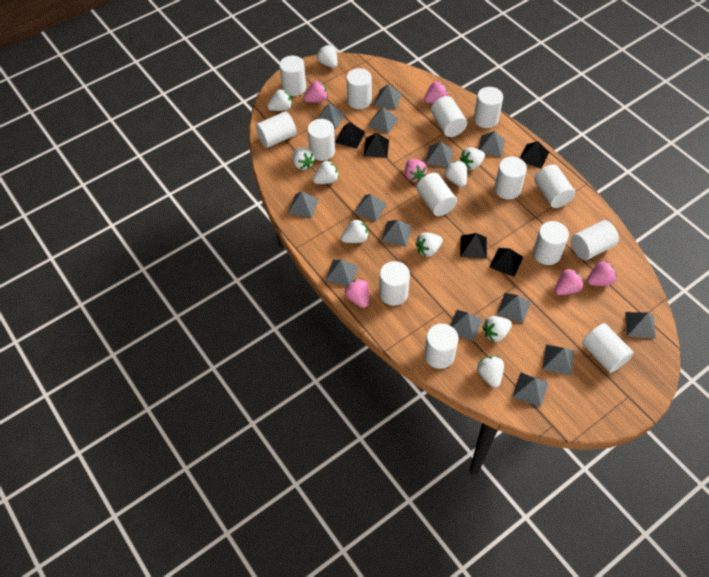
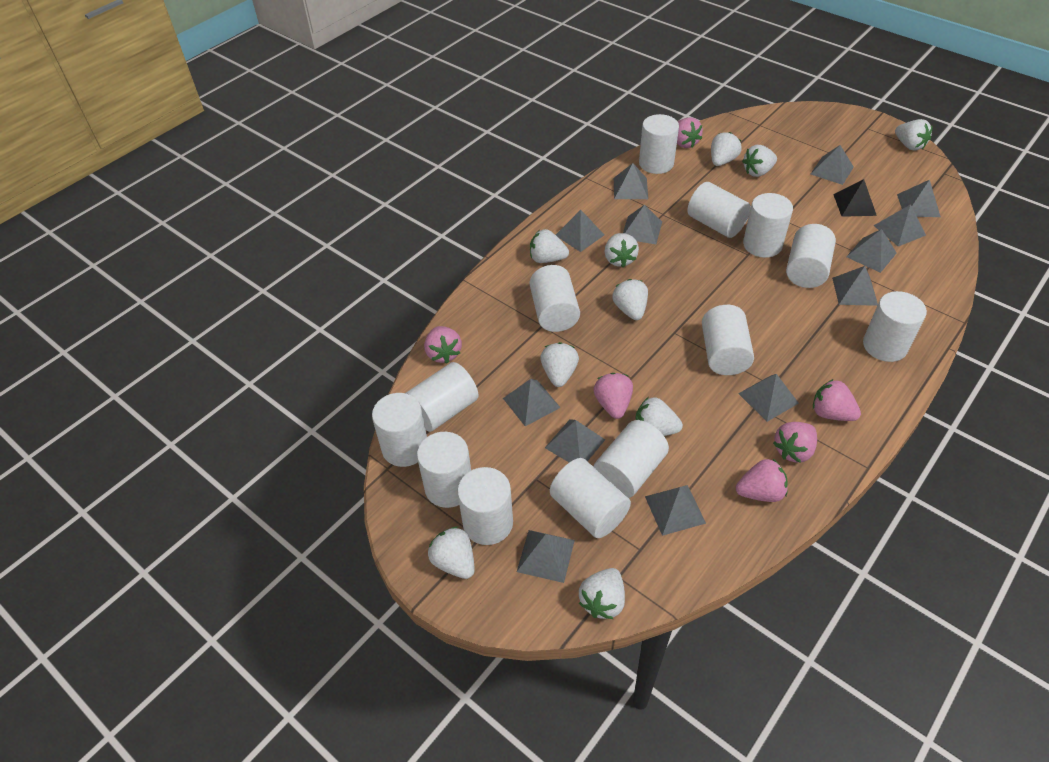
black pyramid: 5 -> 1
grey pyramid: 14 -> 13
white cylinder: 14 -> 13

